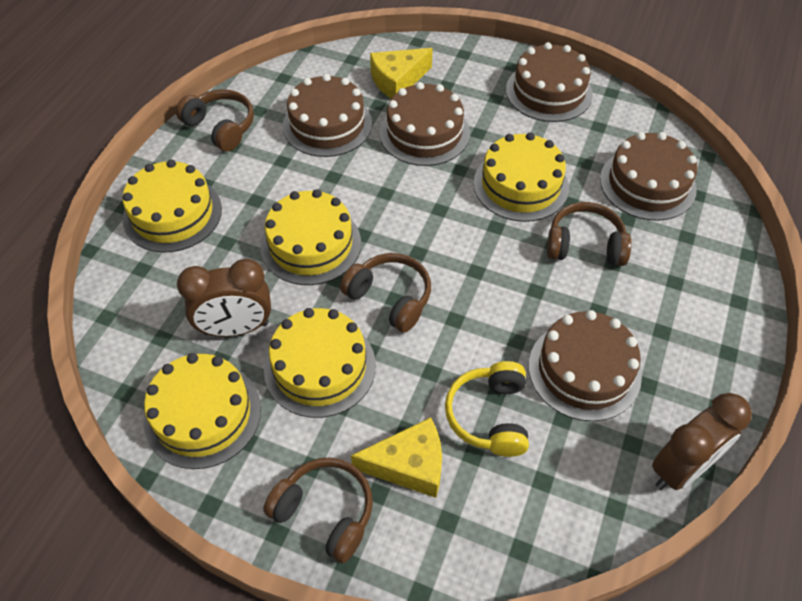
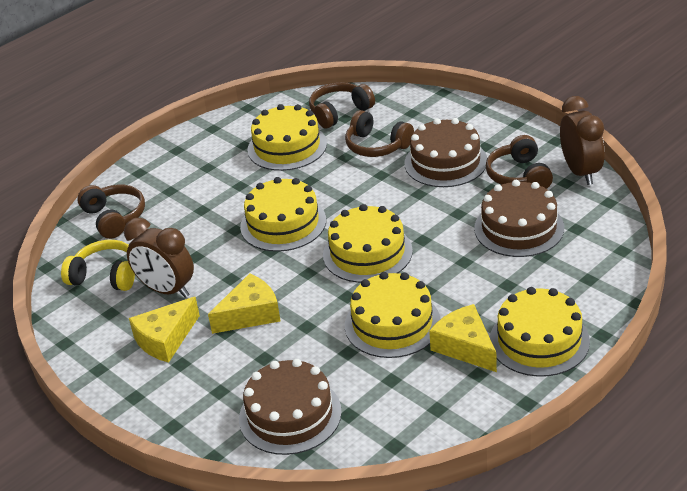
brown cake: 5 -> 3
yellow cheese: 2 -> 3

